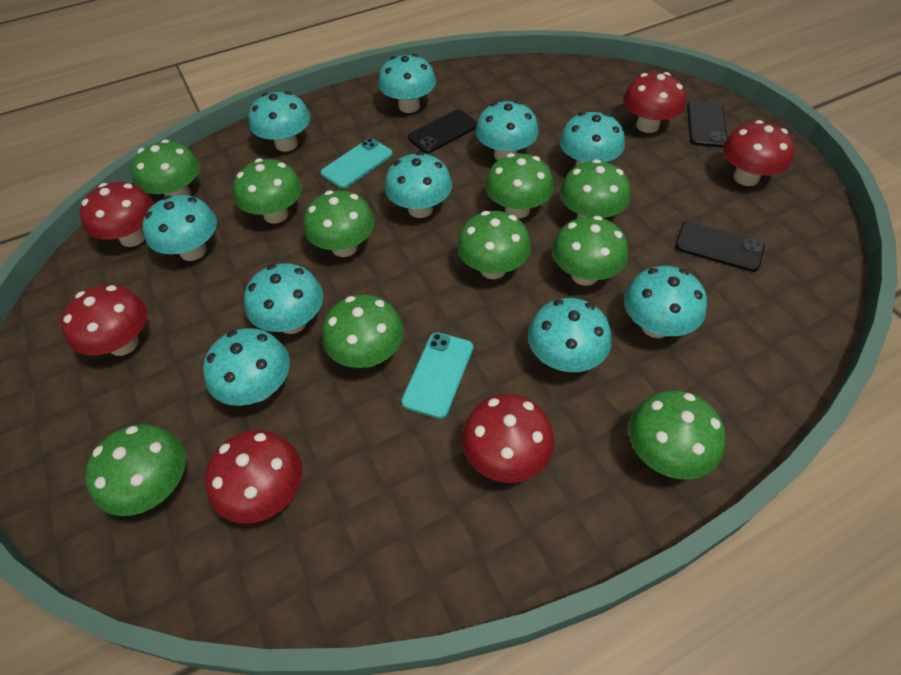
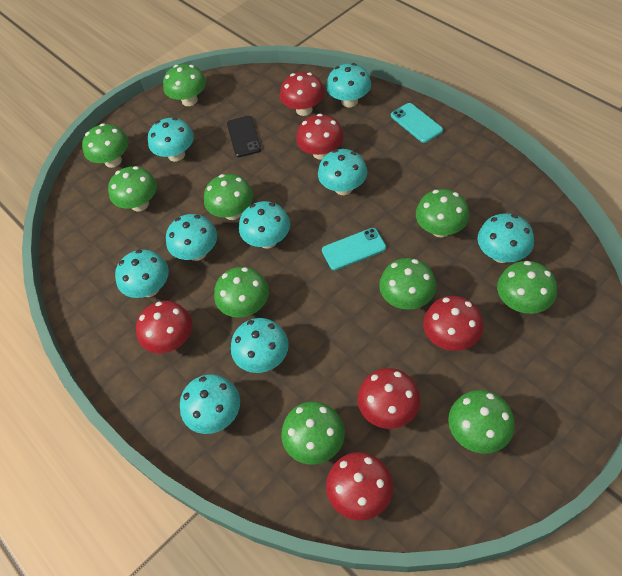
black phone: 3 -> 1
turquoise mushroom: 10 -> 9

